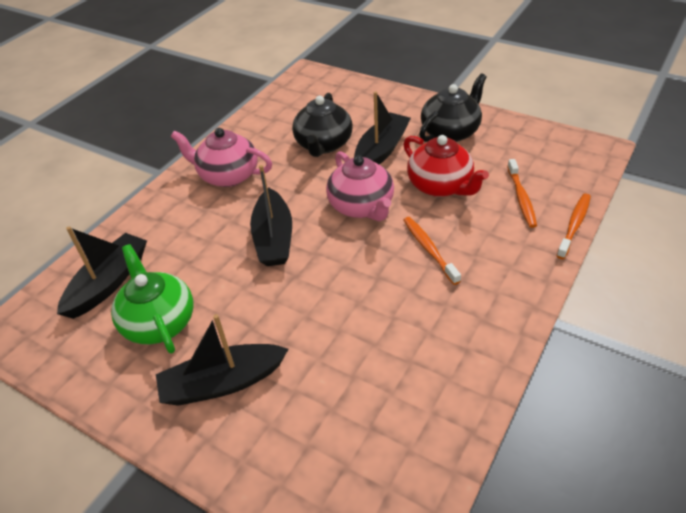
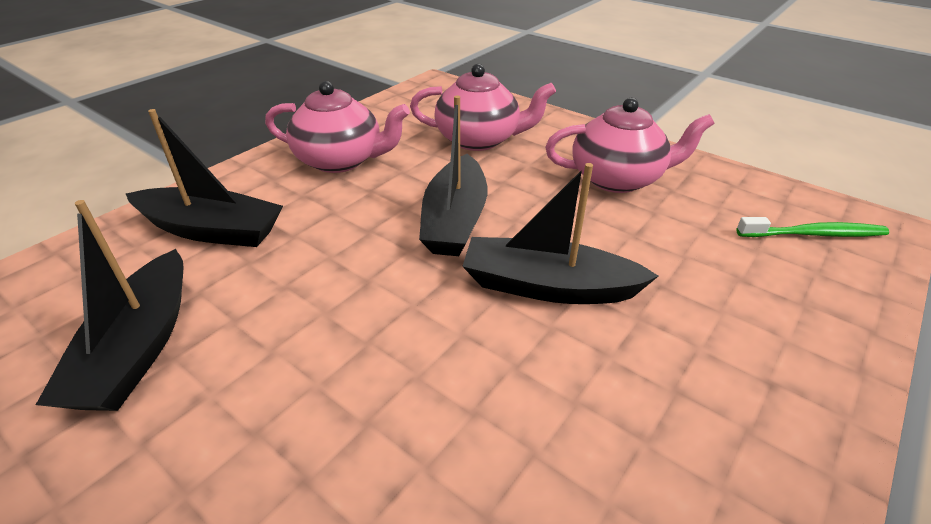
black teapot: 2 -> 0
green teapot: 1 -> 0
green toothbrush: 0 -> 1
orange toothbrush: 3 -> 0
pink teapot: 2 -> 3
red teapot: 1 -> 0

